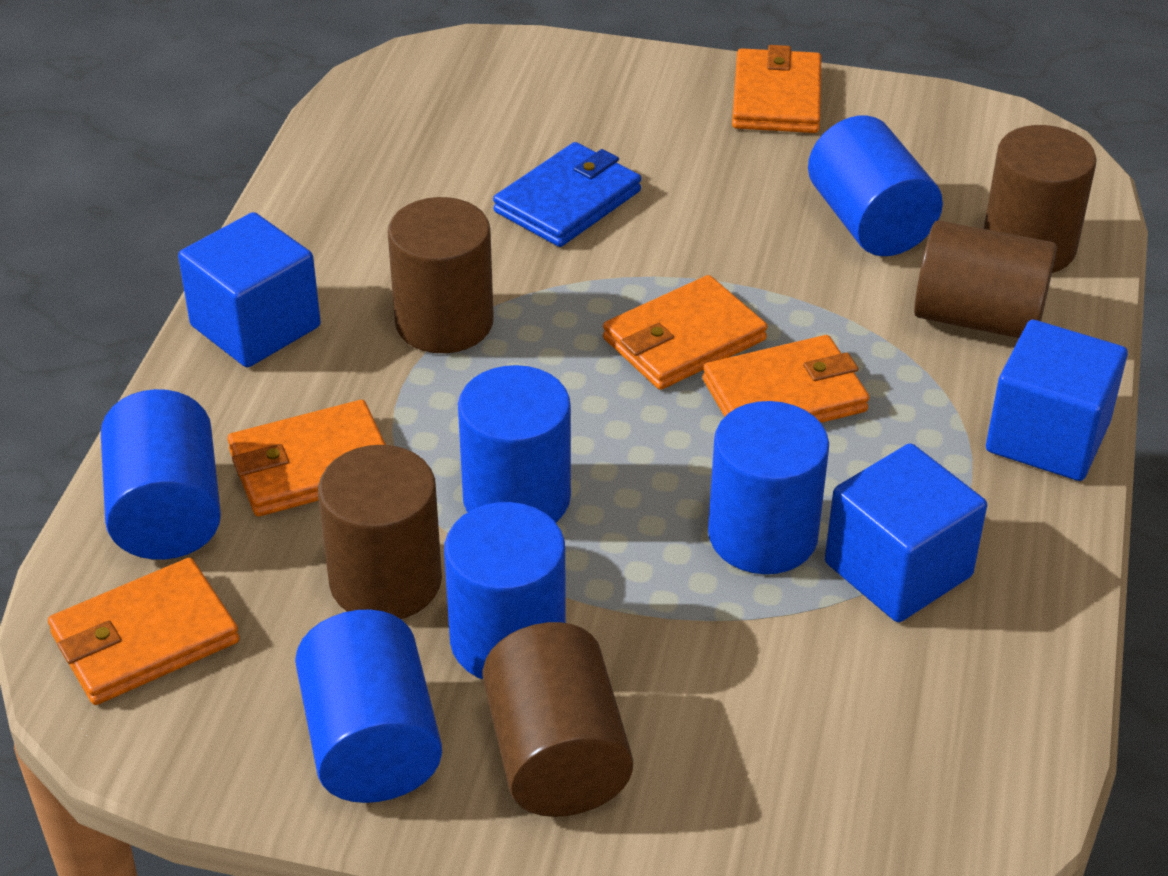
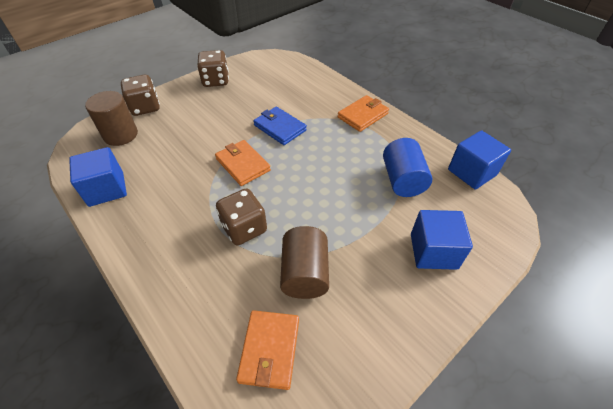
blue cylinder: 6 -> 1
brown cylinder: 5 -> 2
brown dice: 0 -> 3
orange wallet: 5 -> 3

